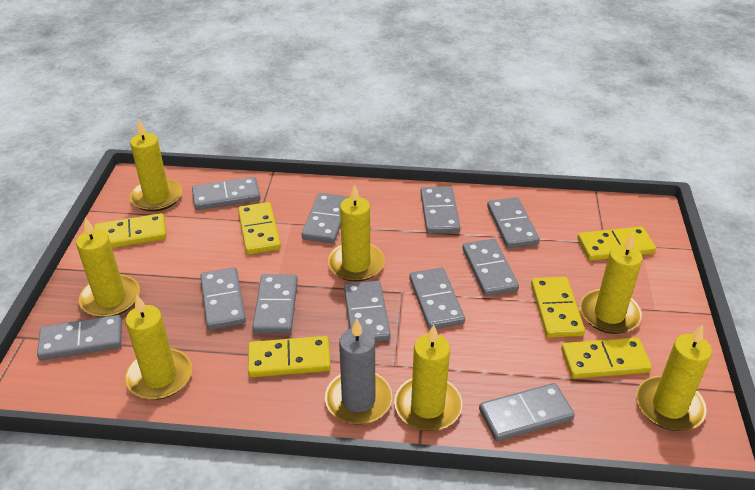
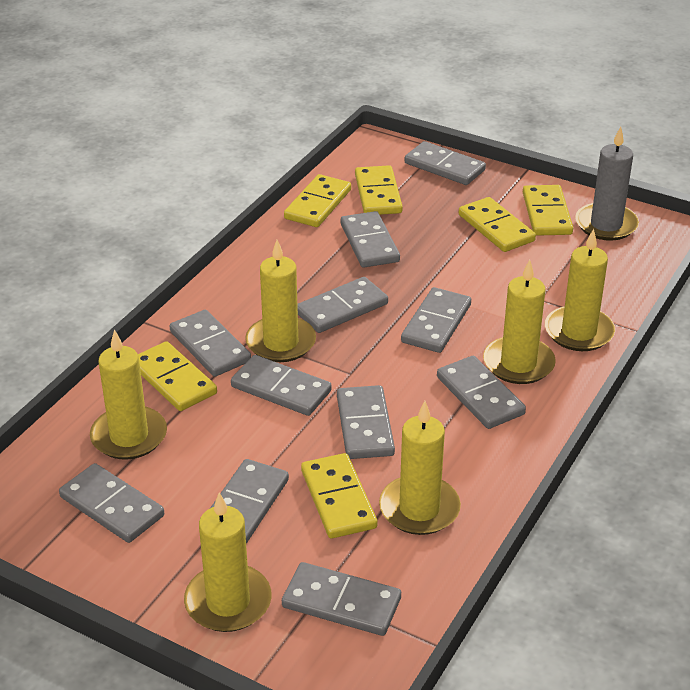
yellow candle: 7 -> 6

